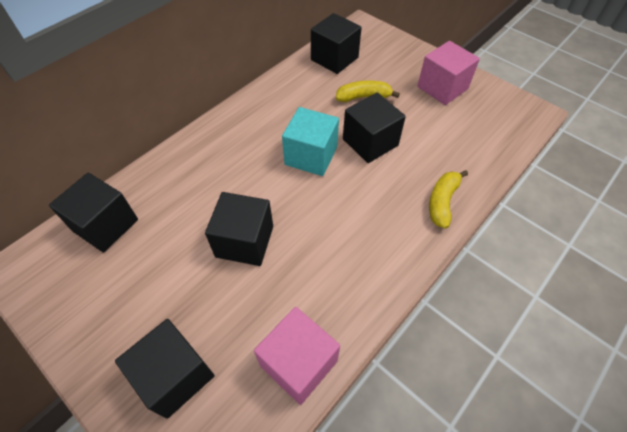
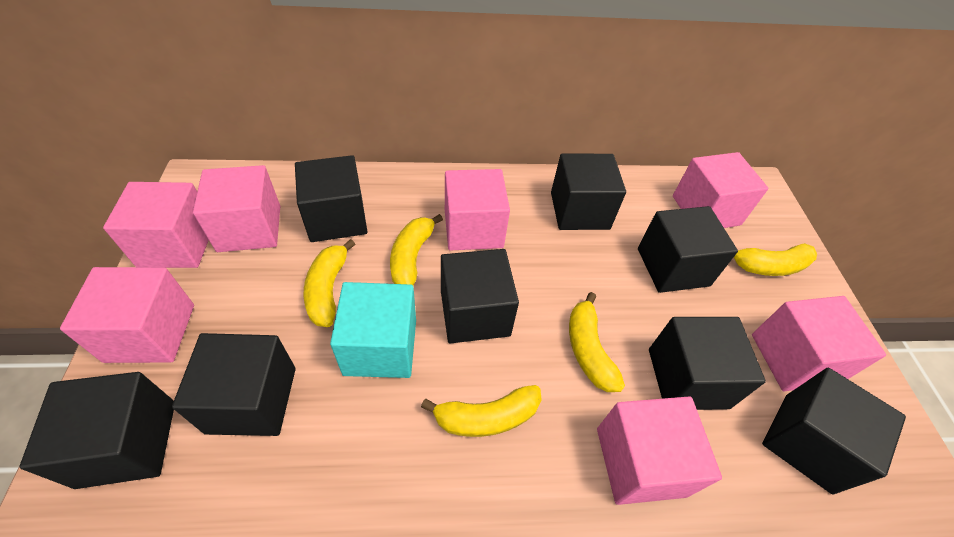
black cube: 5 -> 8
pink cube: 2 -> 7
yellow banana: 2 -> 5

